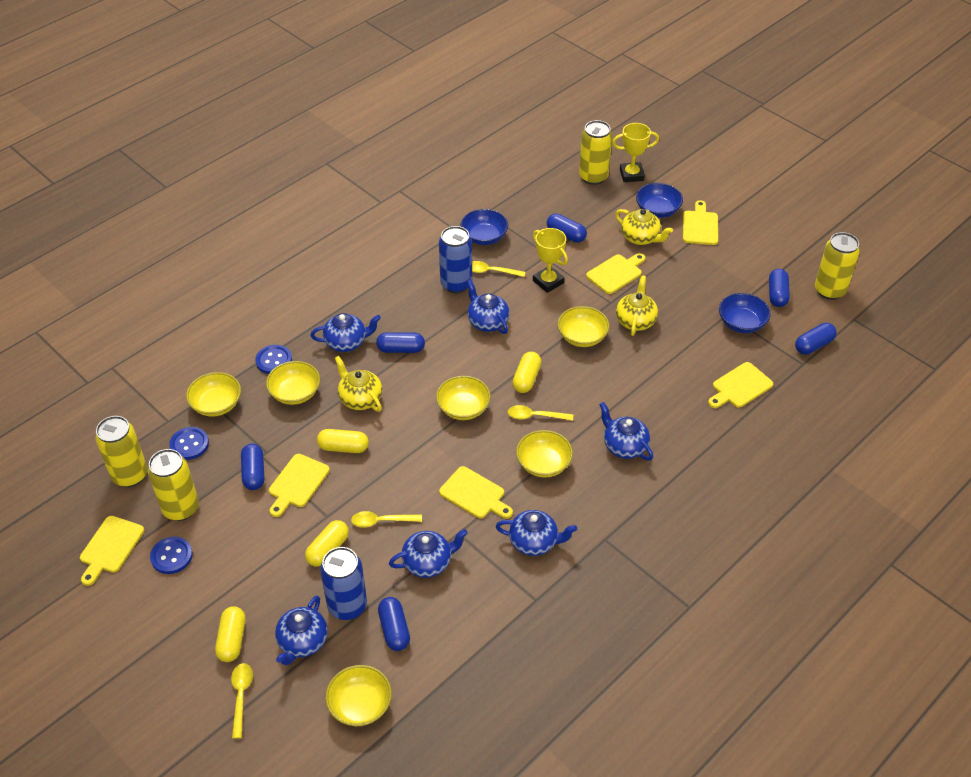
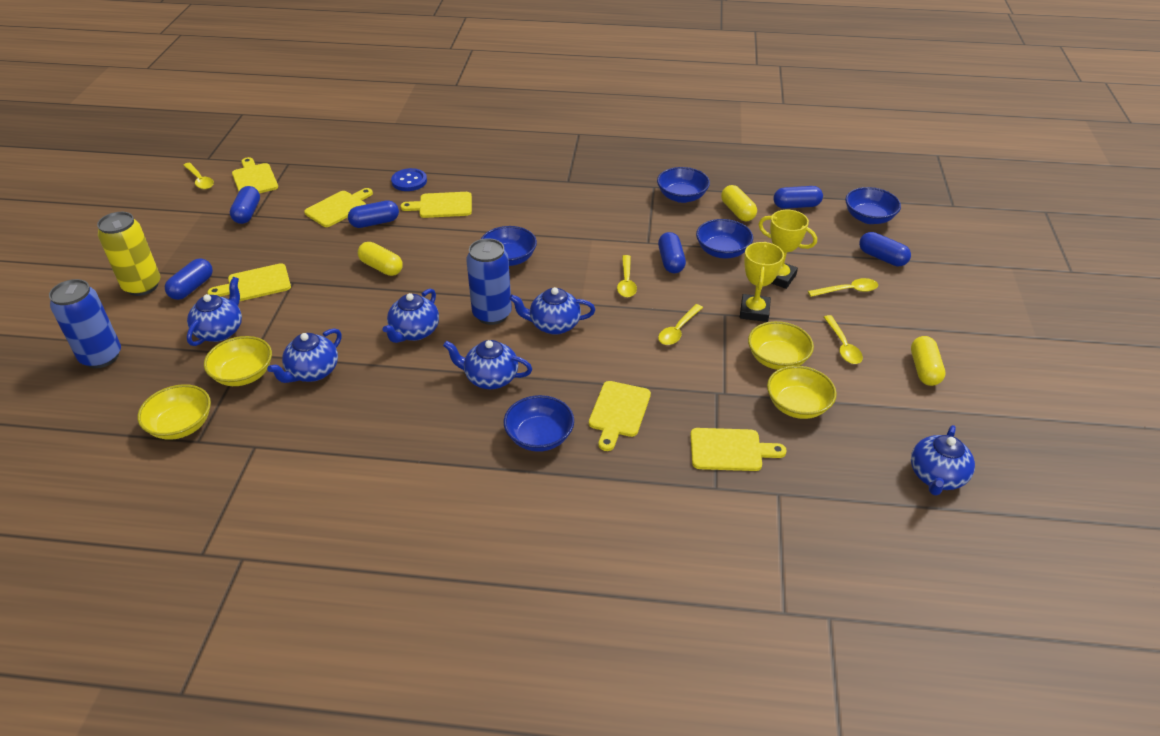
blue bowl: 3 -> 5
blue button: 3 -> 1
yellow bowl: 6 -> 4
yellow can: 4 -> 1
yellow capsule: 4 -> 3
yellow spoon: 4 -> 5
yellow teapot: 3 -> 0

